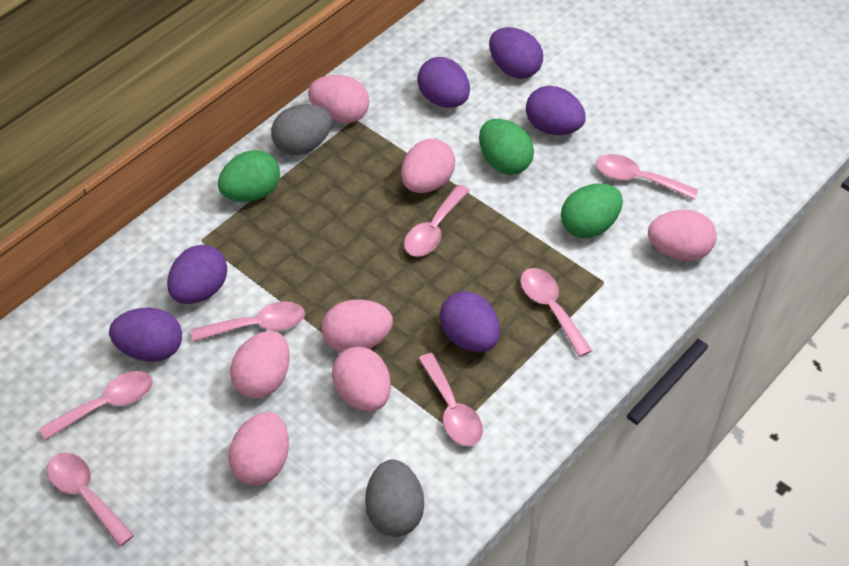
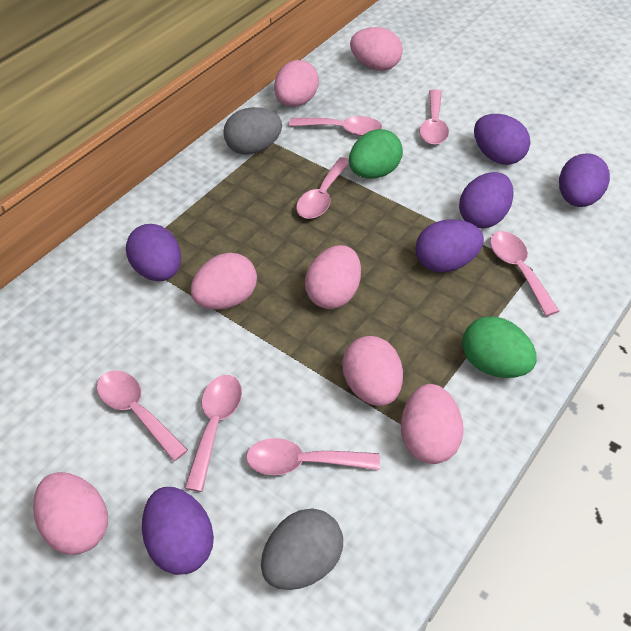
green egg: 3 -> 2

